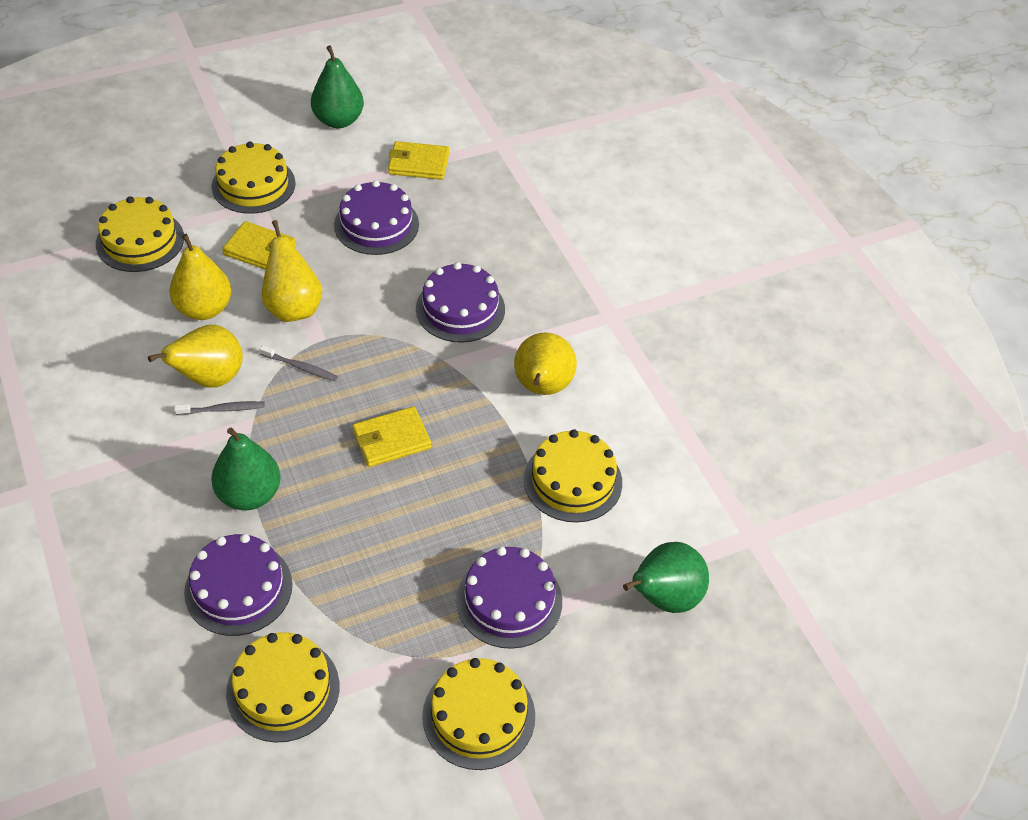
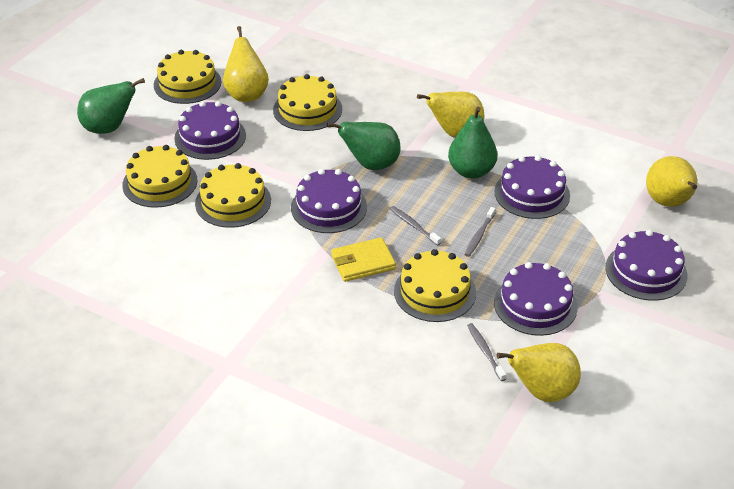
grey toothbrush: 2 -> 3
purple cake: 4 -> 5
yellow wallet: 3 -> 1

